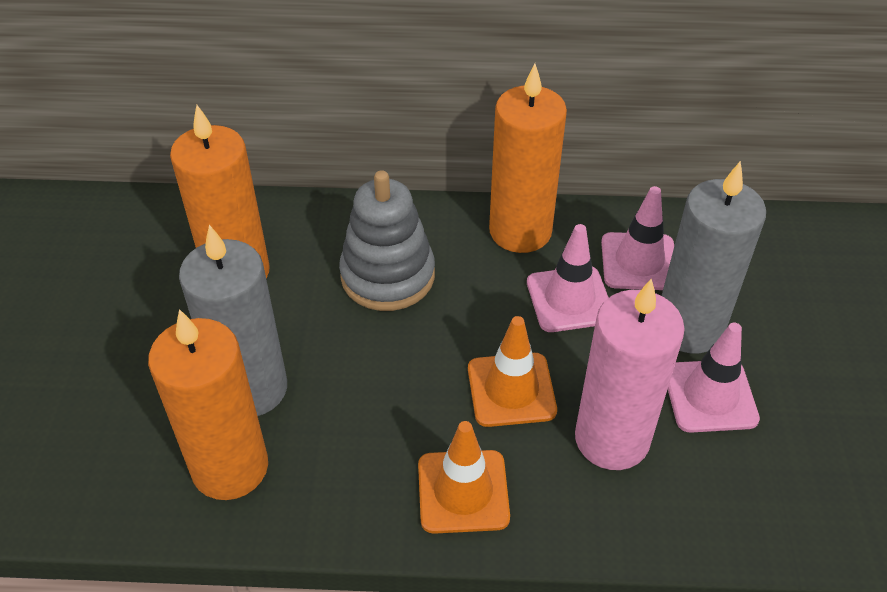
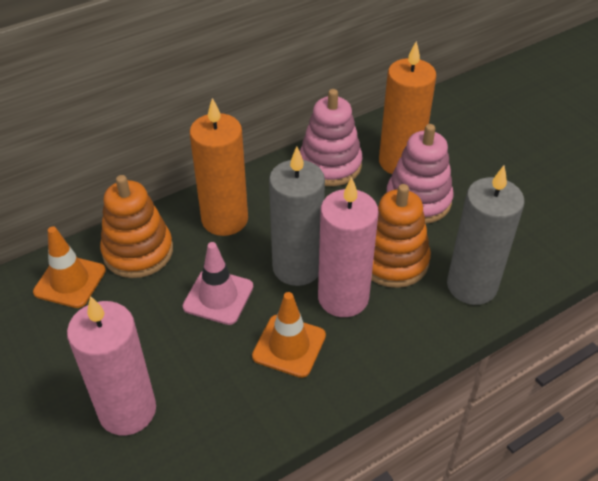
grey stacking toy: 1 -> 0
orange candle: 3 -> 2
orange stacking toy: 0 -> 2
pink candle: 1 -> 2
pink stacking toy: 0 -> 2
pink traffic cone: 3 -> 1

